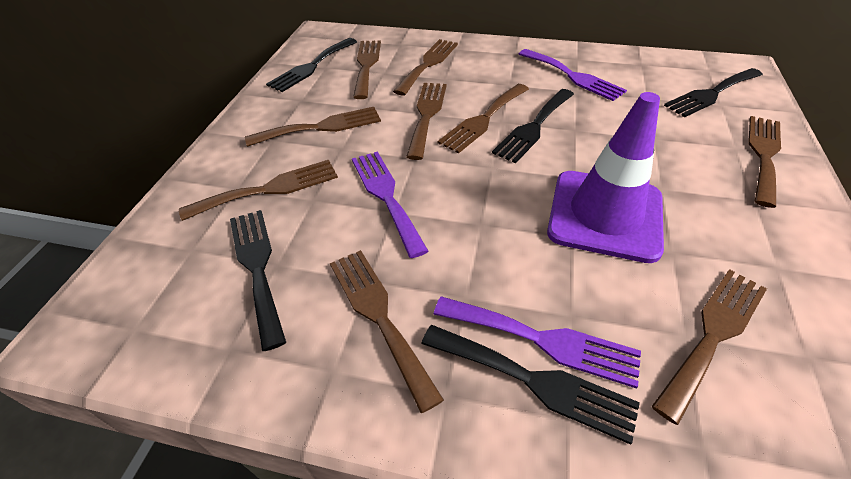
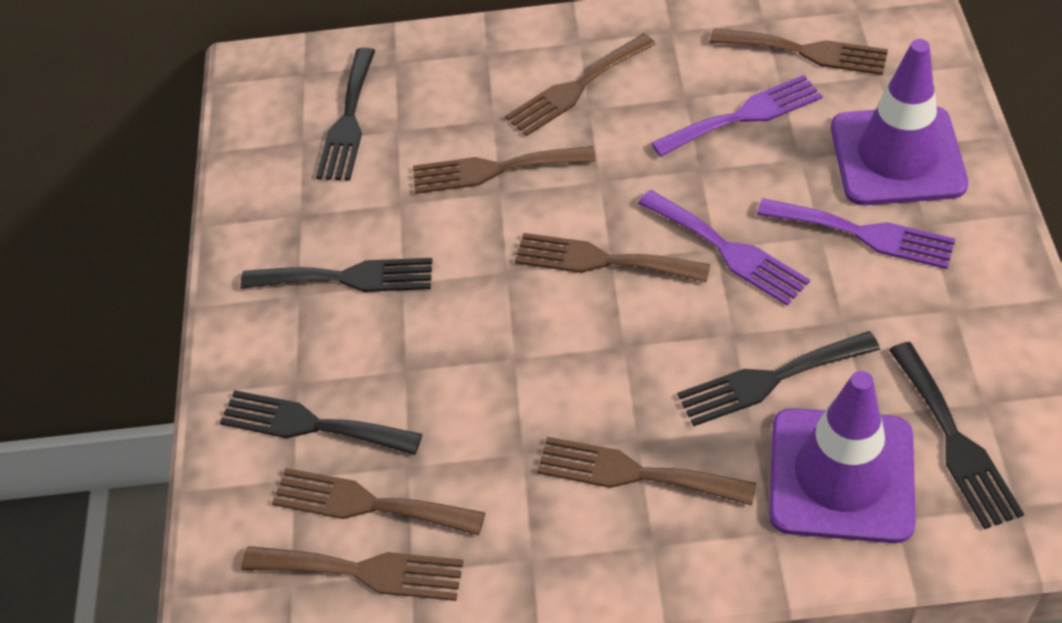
brown fork: 9 -> 7
purple traffic cone: 1 -> 2

